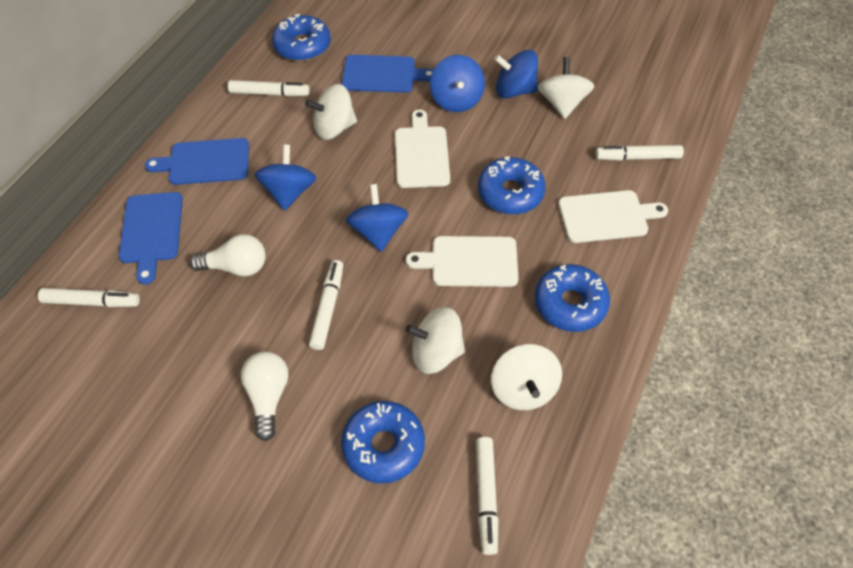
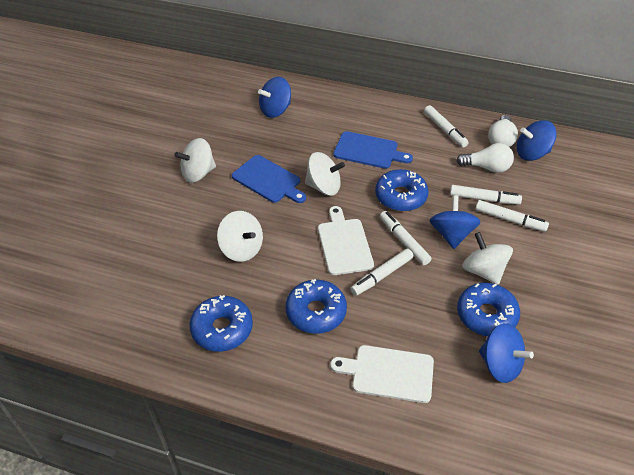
blue cutting board: 3 -> 2
white cutting board: 3 -> 2

